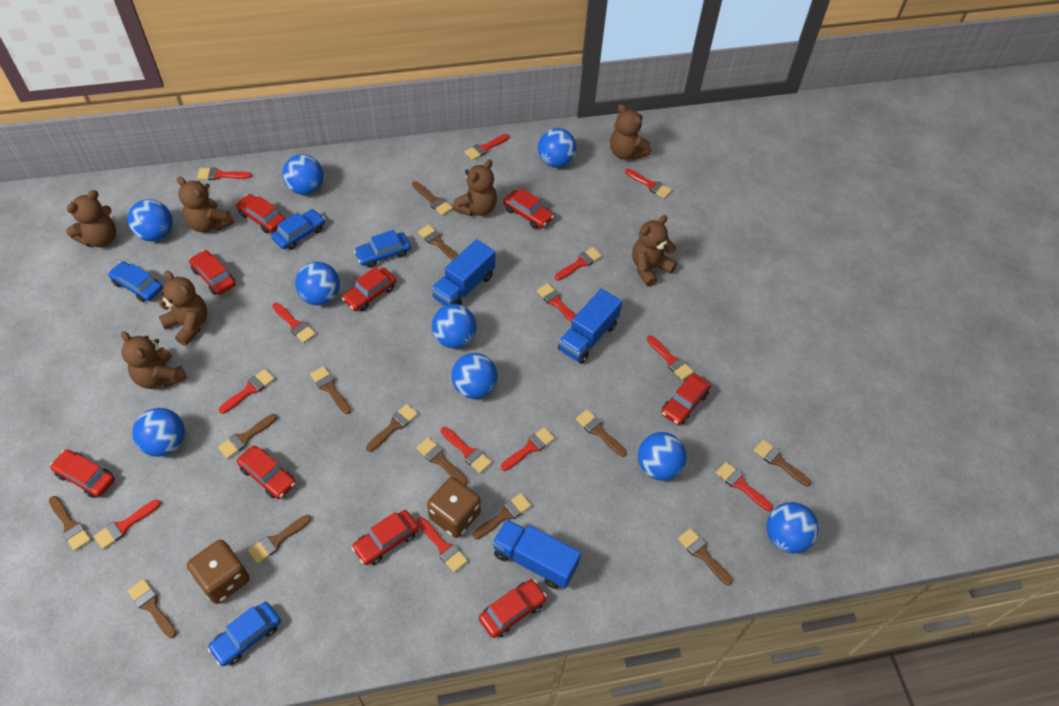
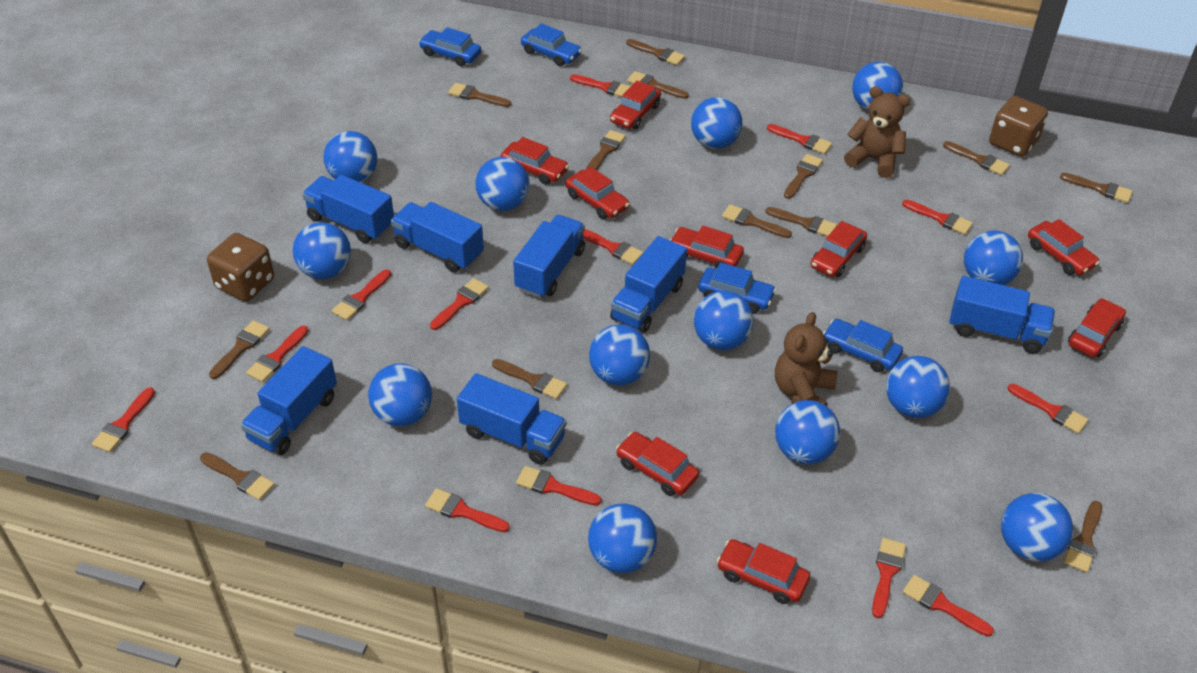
blue ball: 9 -> 13
blue truck: 3 -> 7
brown teddy bear: 7 -> 2

